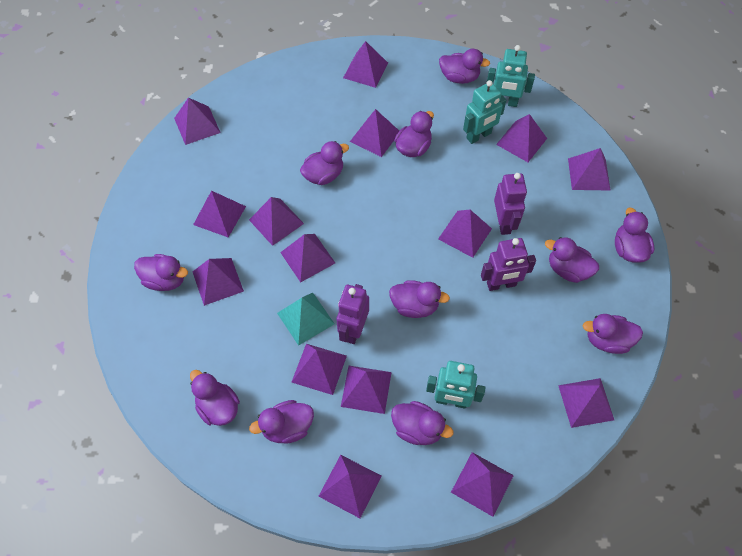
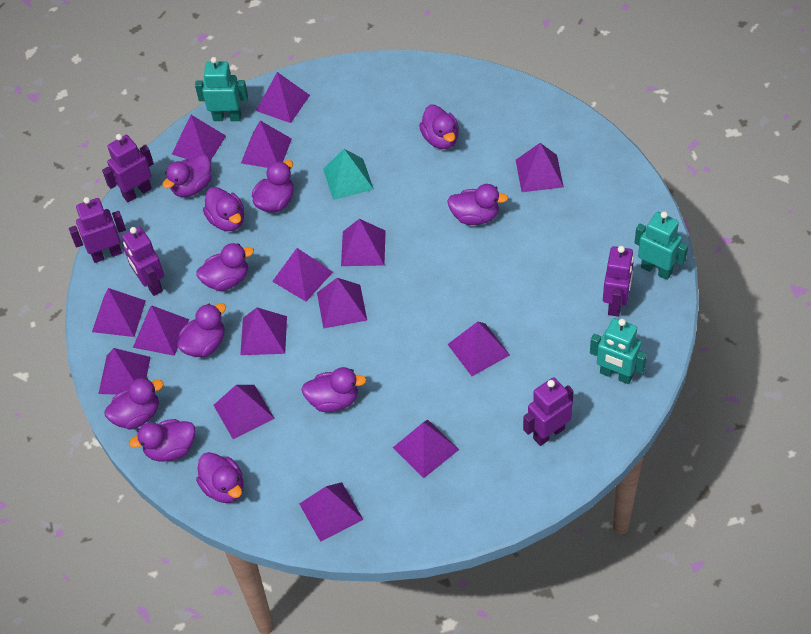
purple robot: 3 -> 5

